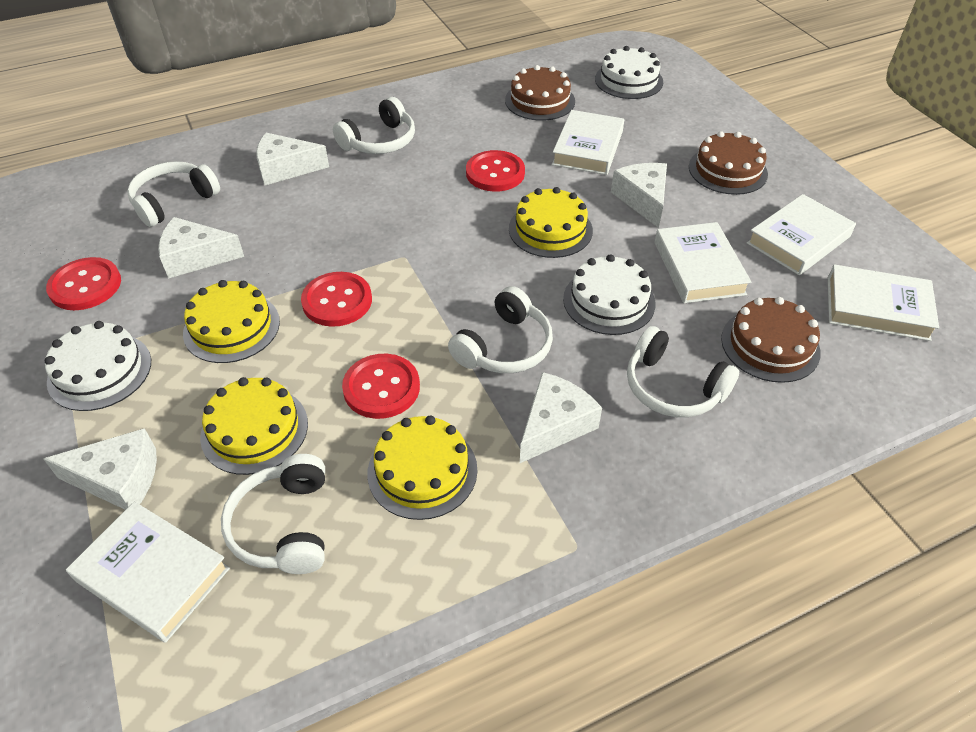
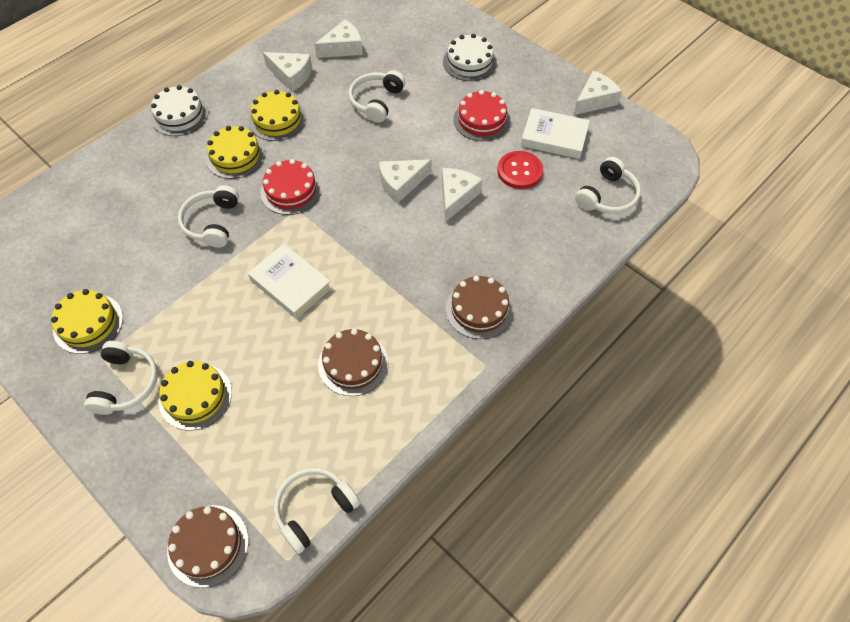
red button: 4 -> 1
red cake: 0 -> 2
white book: 5 -> 2
white cake: 3 -> 2

